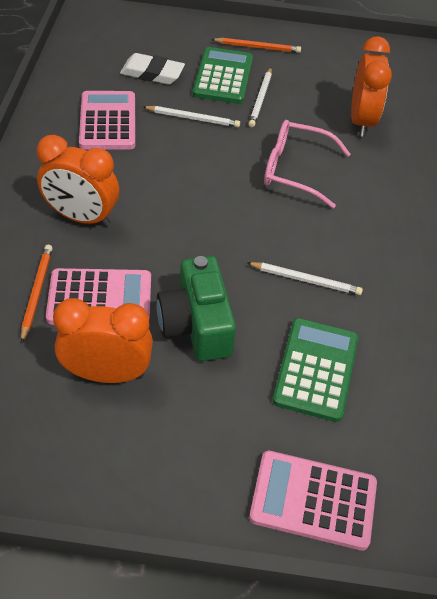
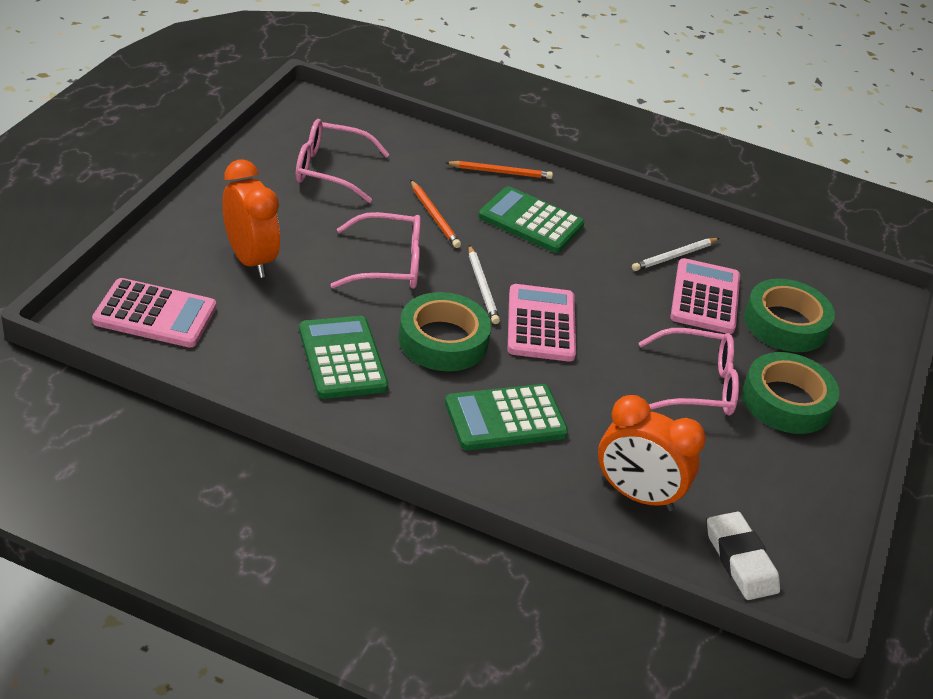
green calculator: 2 -> 3
green camera: 1 -> 0
green tape: 0 -> 3
orange clock: 3 -> 2
pink glasses: 1 -> 3
white pencil: 3 -> 2

